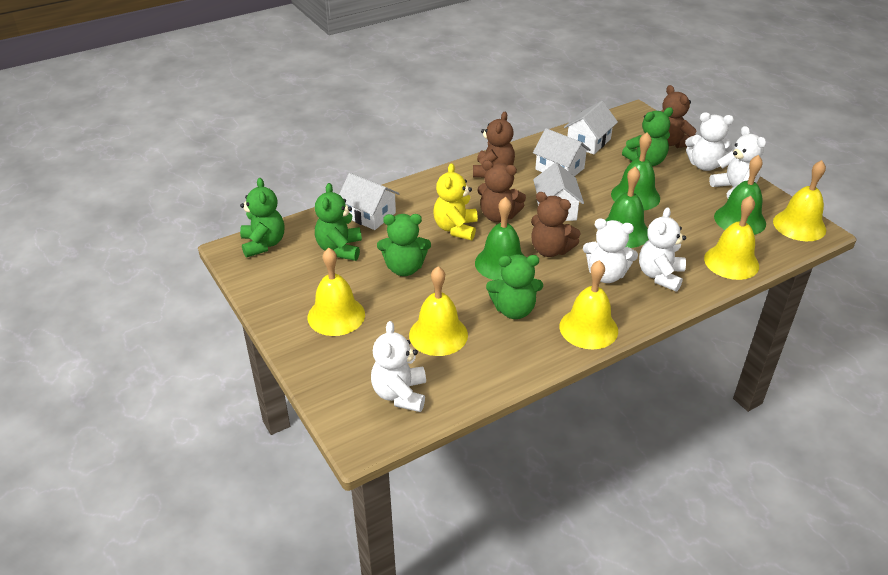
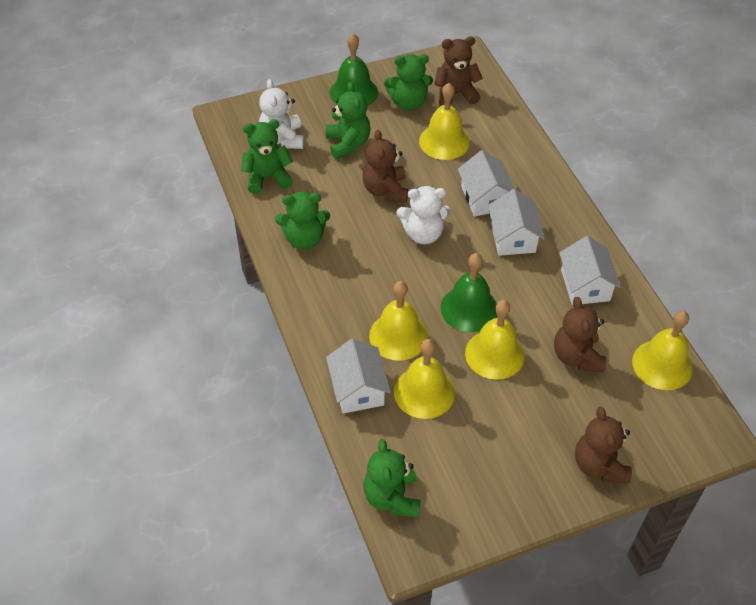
green bell: 4 -> 2
white teddy bear: 5 -> 2
yellow teddy bear: 1 -> 0

